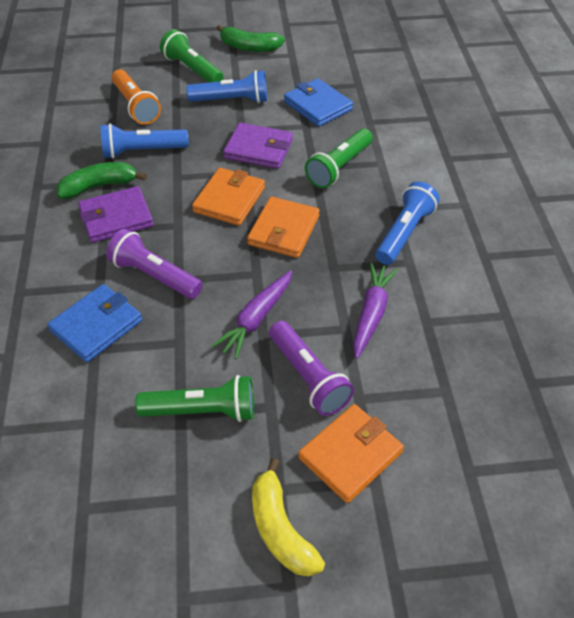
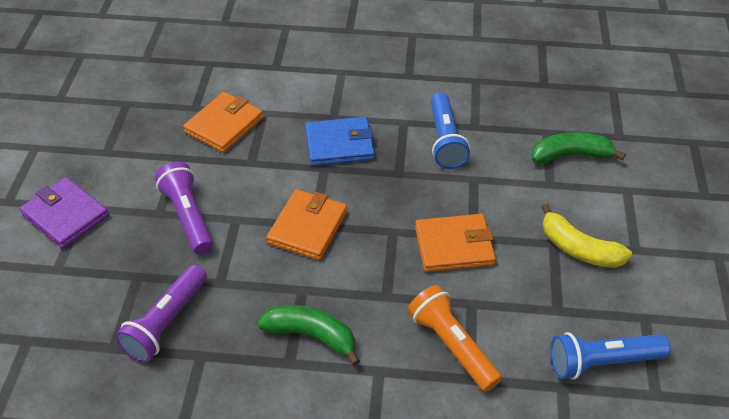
blue flashlight: 3 -> 2
blue wallet: 2 -> 1
green flashlight: 3 -> 0
purple carrot: 2 -> 0
purple wallet: 2 -> 1

